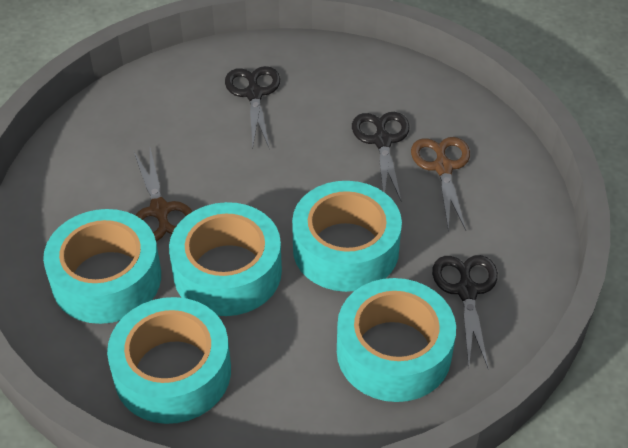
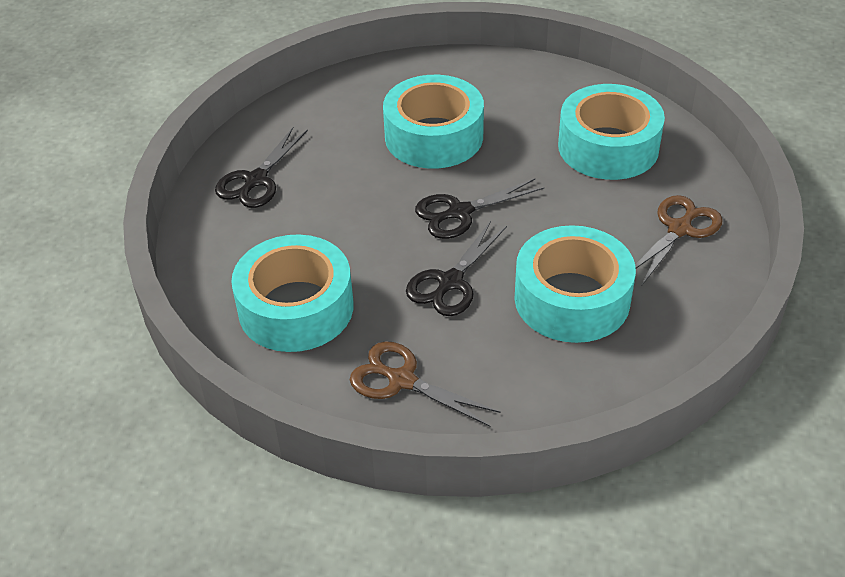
turquoise tape: 5 -> 4

